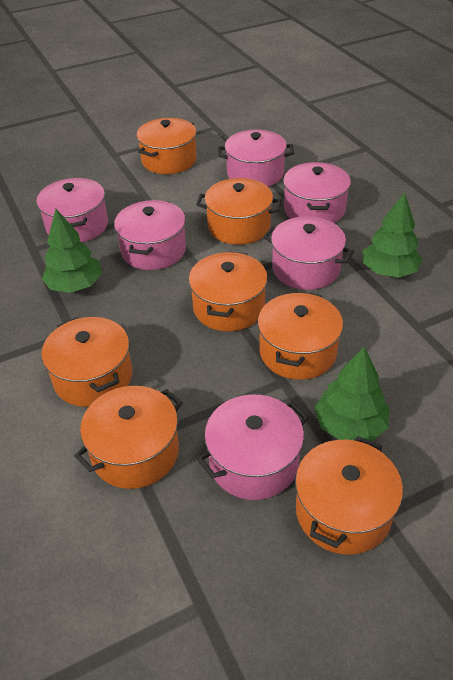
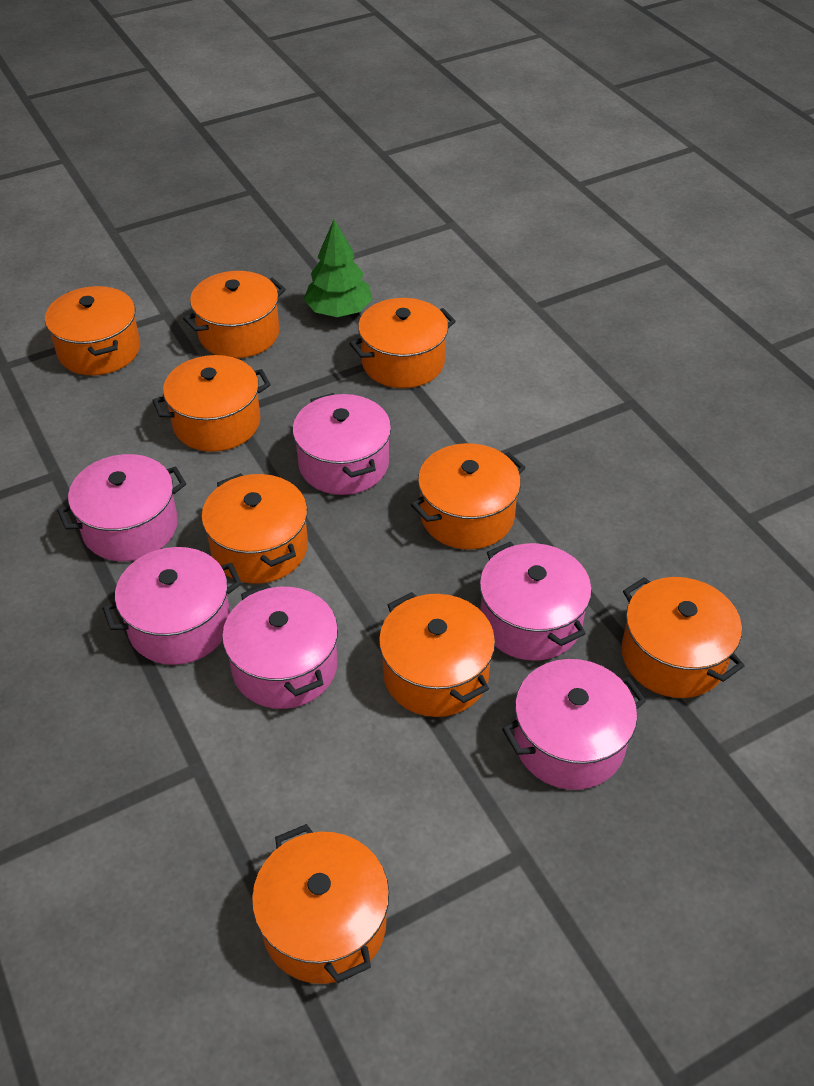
green tree: 3 -> 1
orange pot: 7 -> 9

